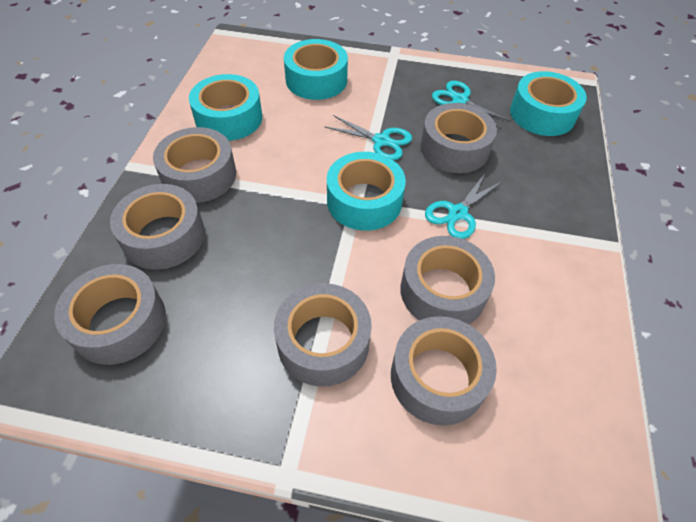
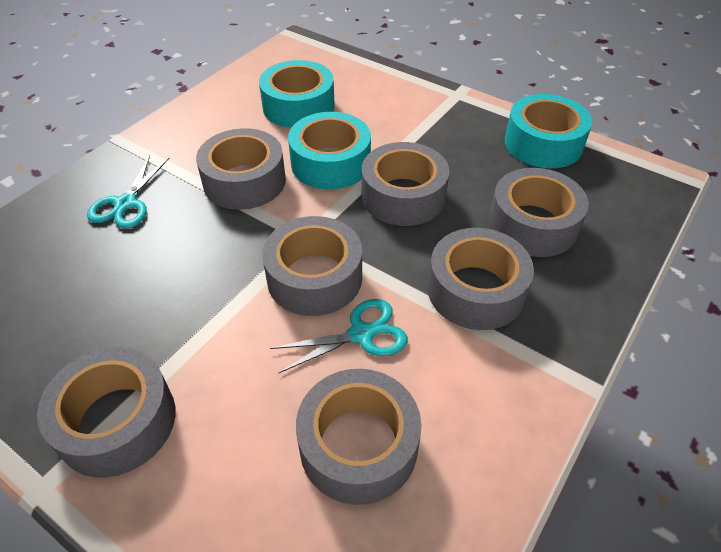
turquoise scissors: 3 -> 2
turquoise tape: 4 -> 3

